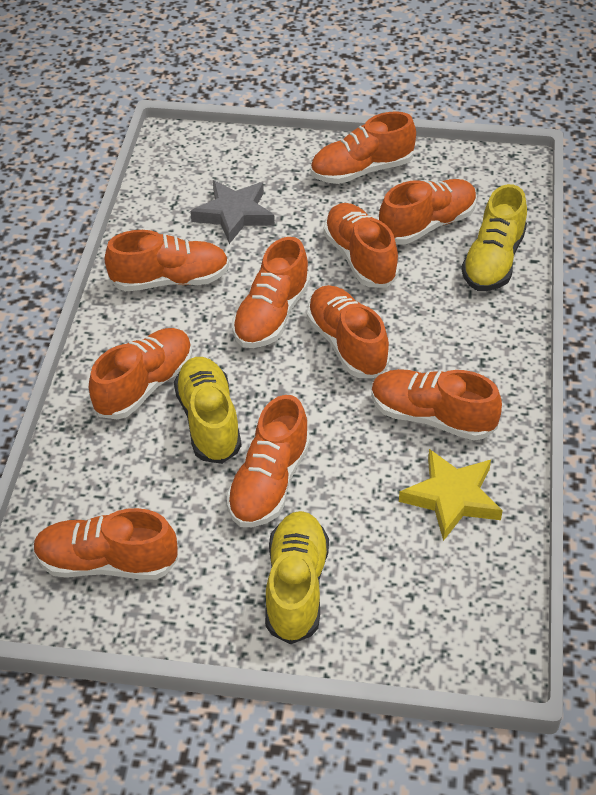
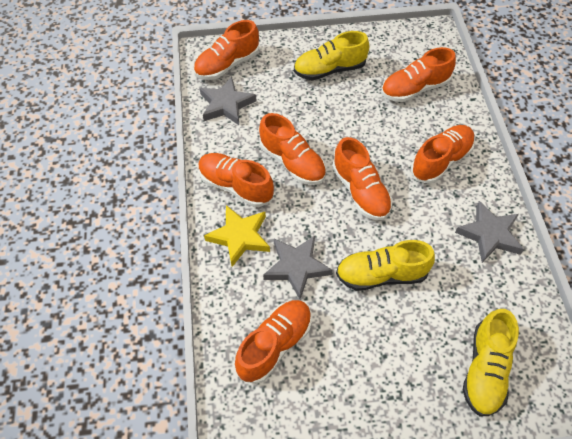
grey star: 1 -> 3
orange shoe: 10 -> 7

